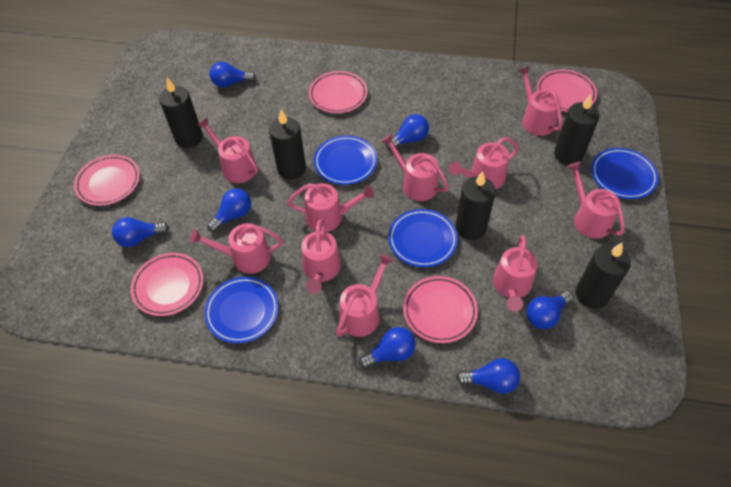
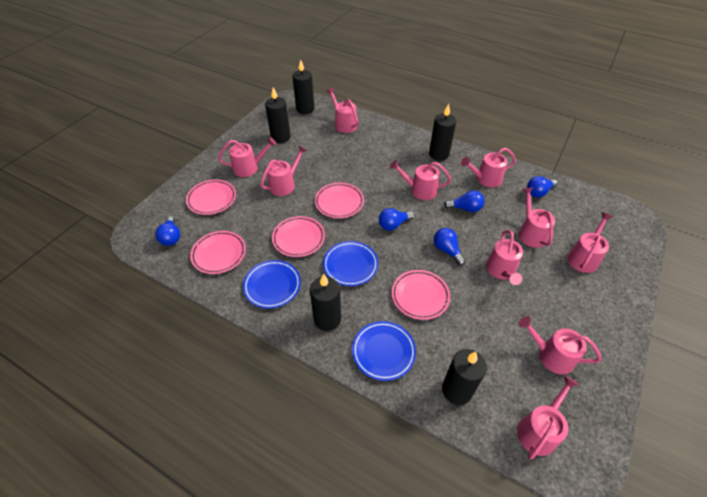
blue light bulb: 7 -> 5
blue plate: 4 -> 3

